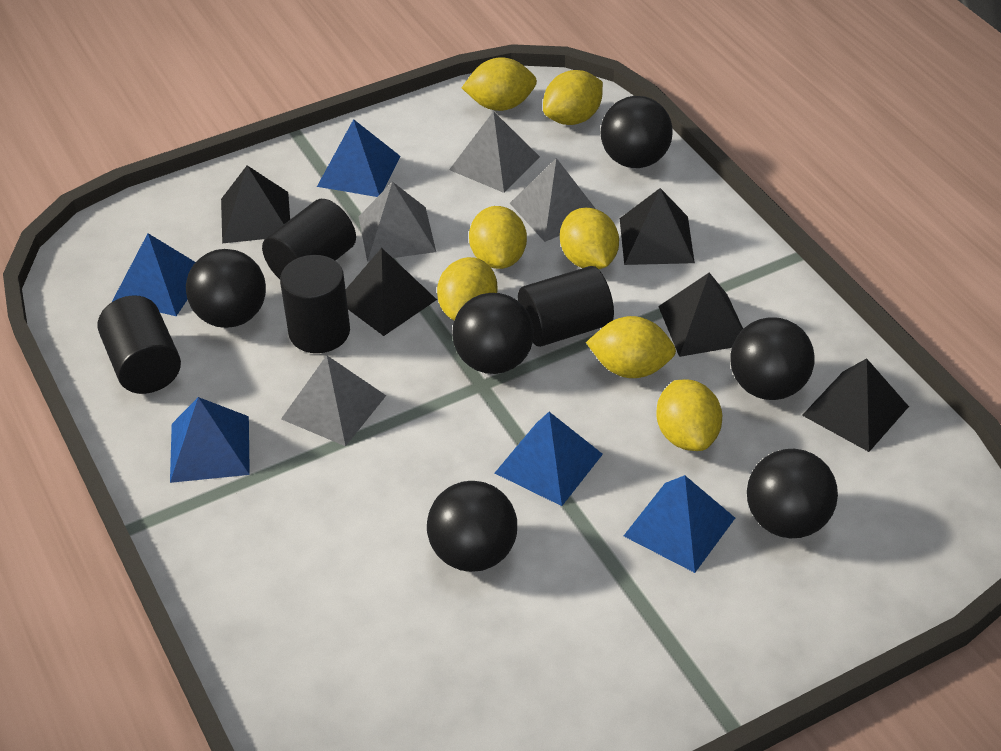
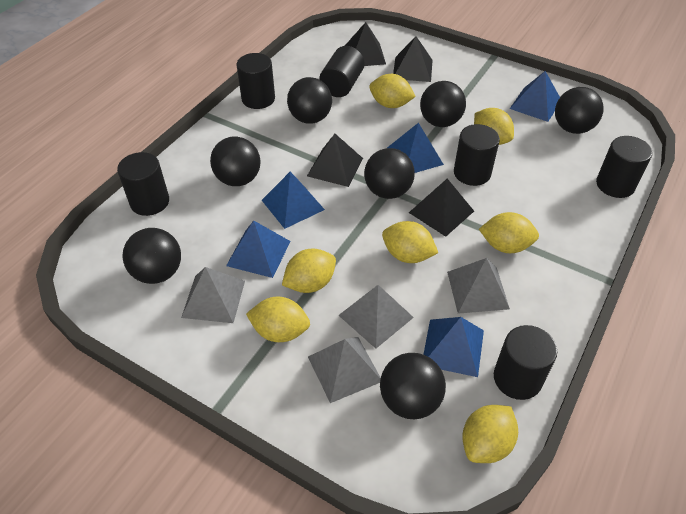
black ball: 6 -> 7
black cylinder: 4 -> 6
black pyramid: 5 -> 4

